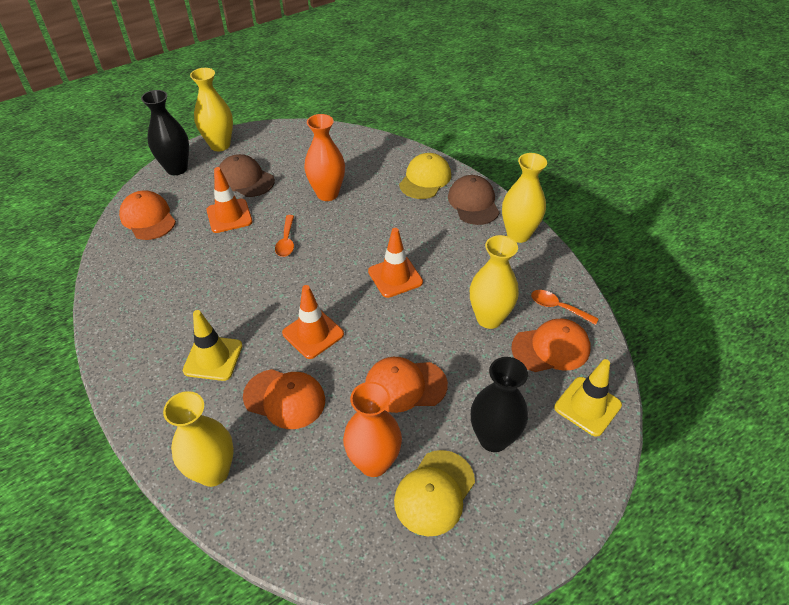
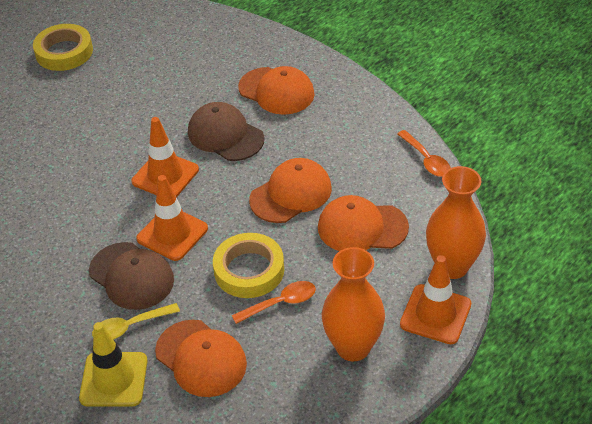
black vase: 2 -> 0
yellow cap: 2 -> 0
yellow spoon: 0 -> 1
yellow tape: 0 -> 2
yellow traffic cone: 2 -> 1
yellow vase: 4 -> 0

